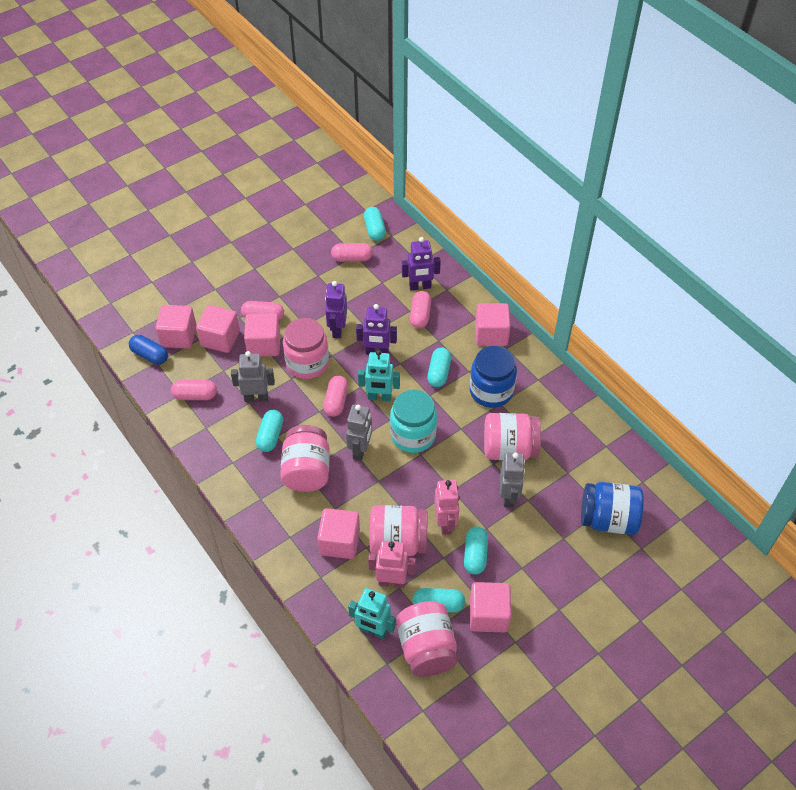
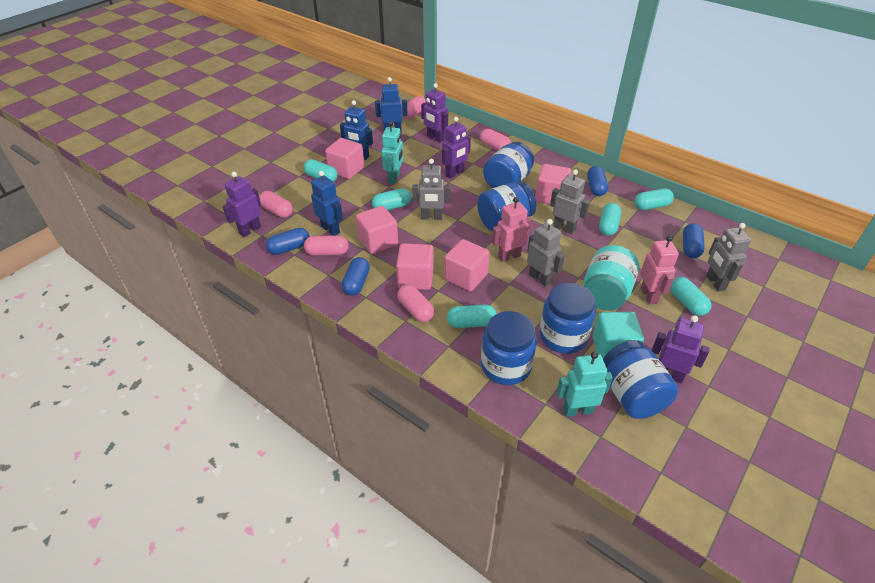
blue capsule: 1 -> 4
blue jar: 2 -> 5
blue robot: 0 -> 3
grey robot: 3 -> 4
pink cube: 6 -> 5
pink jar: 5 -> 0
purple robot: 3 -> 4
turquoise capsule: 5 -> 6
turquoise cube: 0 -> 1

